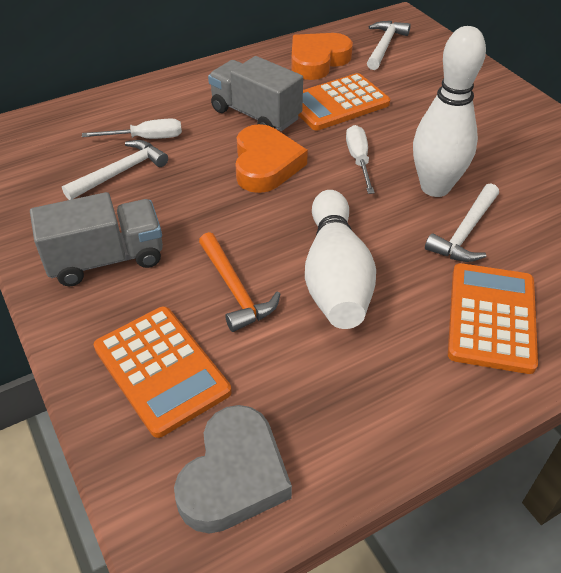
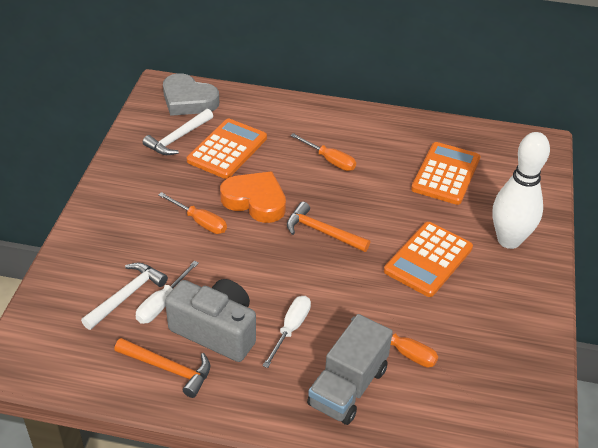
grey camera: 0 -> 1
grey truck: 2 -> 1
orange hammer: 1 -> 2
orange heart: 2 -> 1
orange screwdriver: 0 -> 3
white bowling pin: 2 -> 1
white hammer: 3 -> 2

